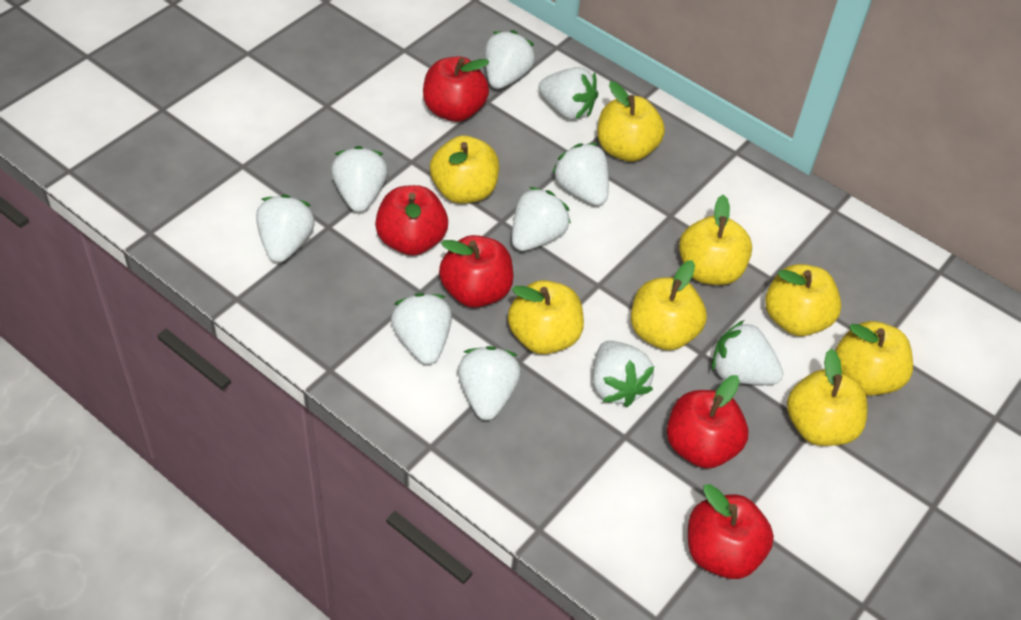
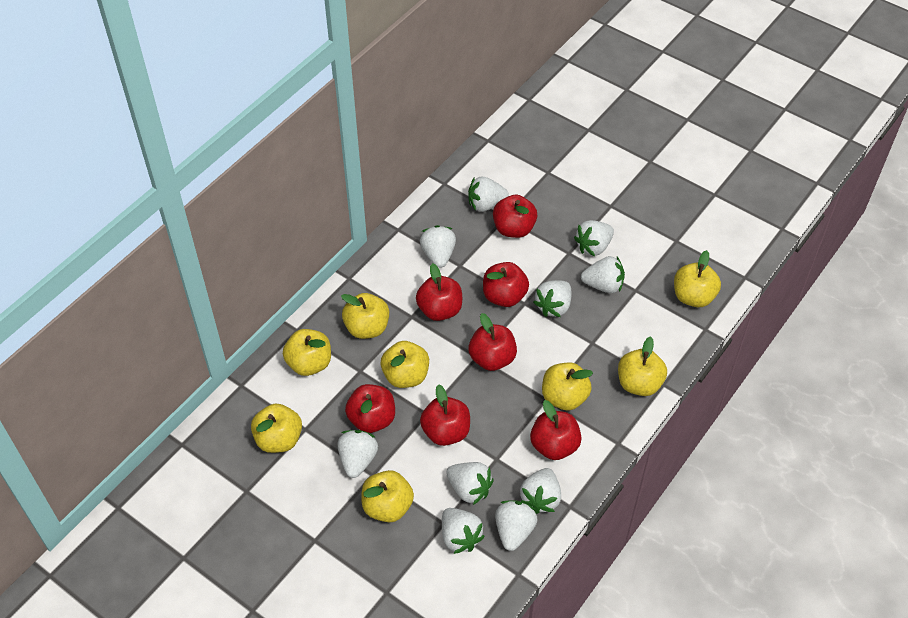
red apple: 5 -> 7

